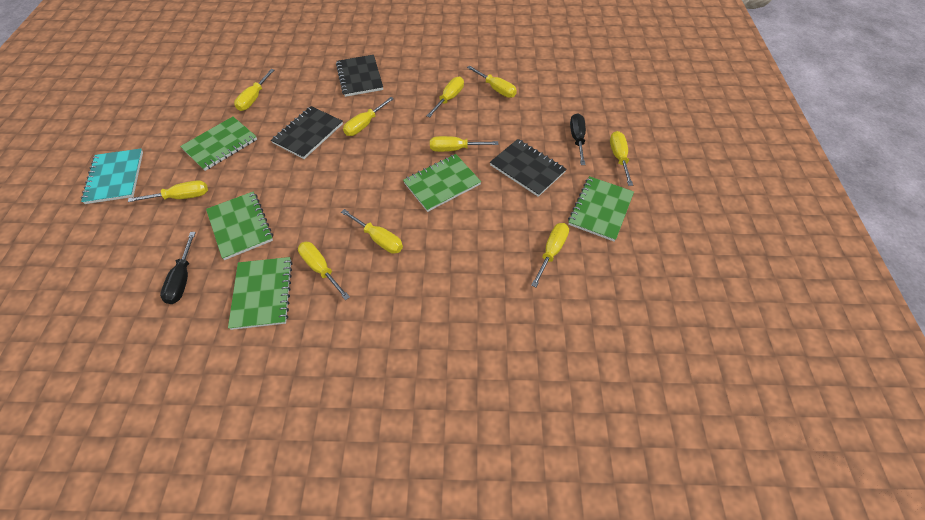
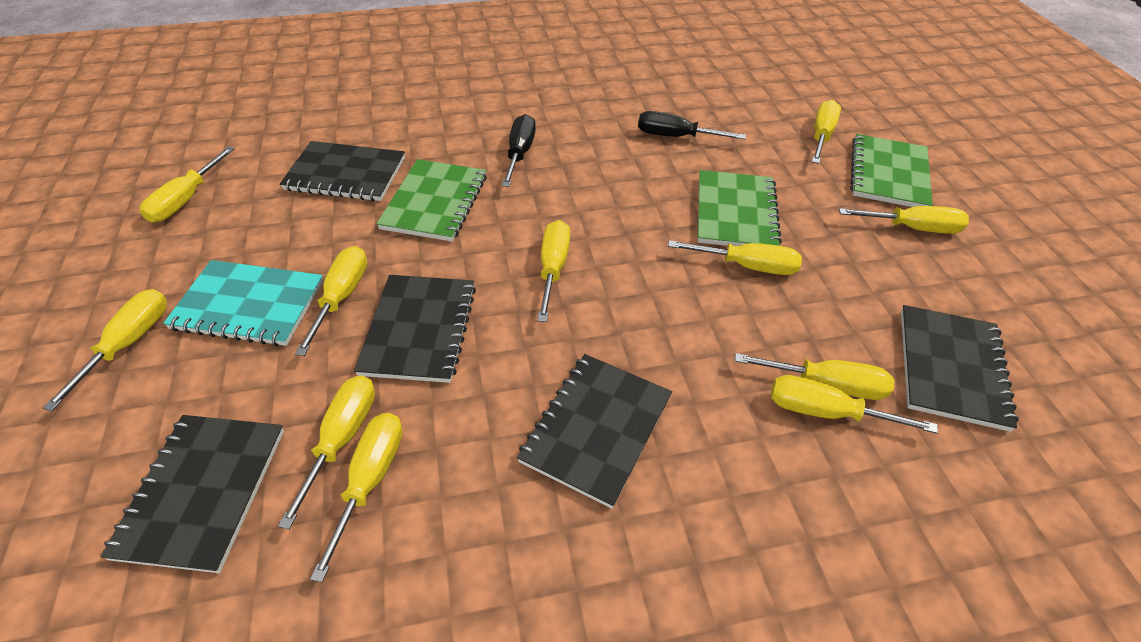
black notebook: 3 -> 5
green notebook: 5 -> 3
yellow screwdriver: 10 -> 11

